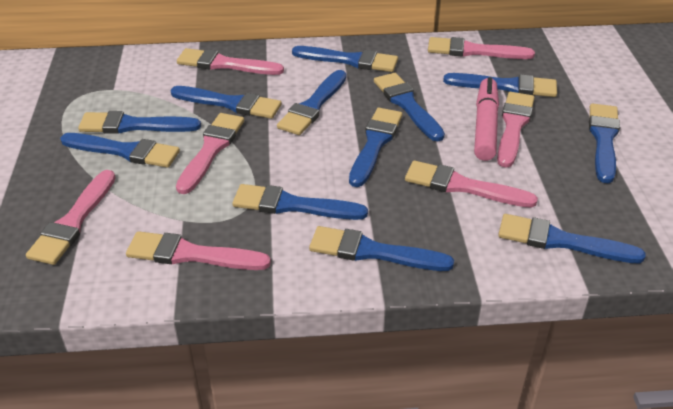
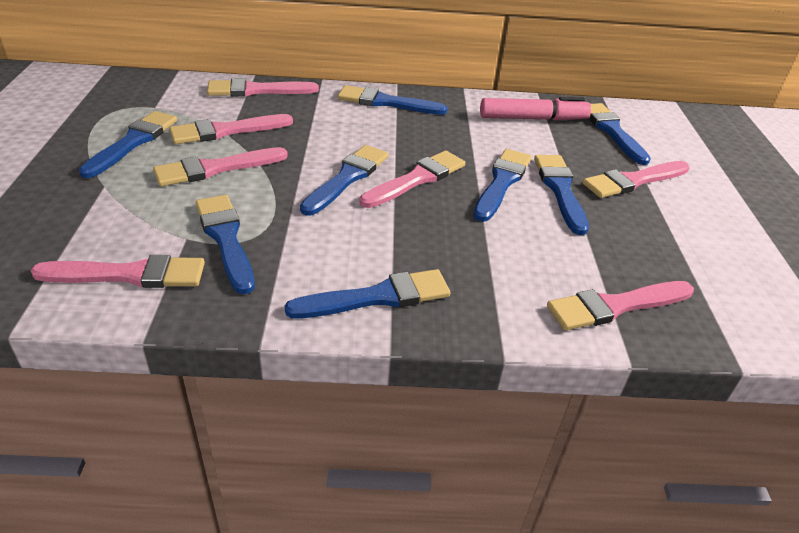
blue brush: 12 -> 8

